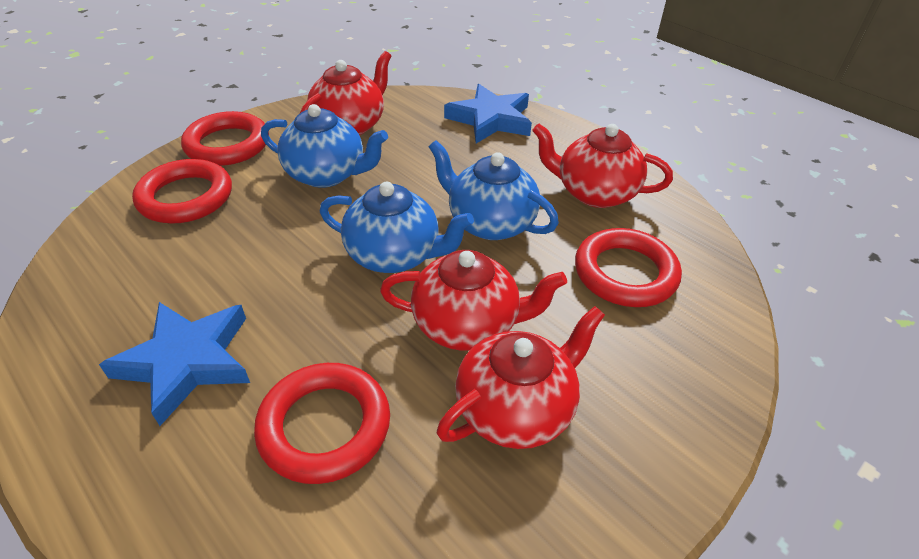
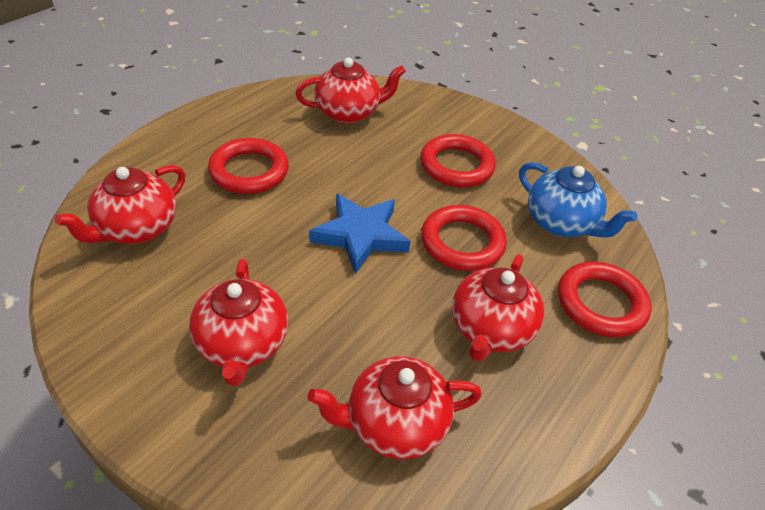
blue star: 2 -> 1
blue teapot: 3 -> 1
red teapot: 4 -> 5

